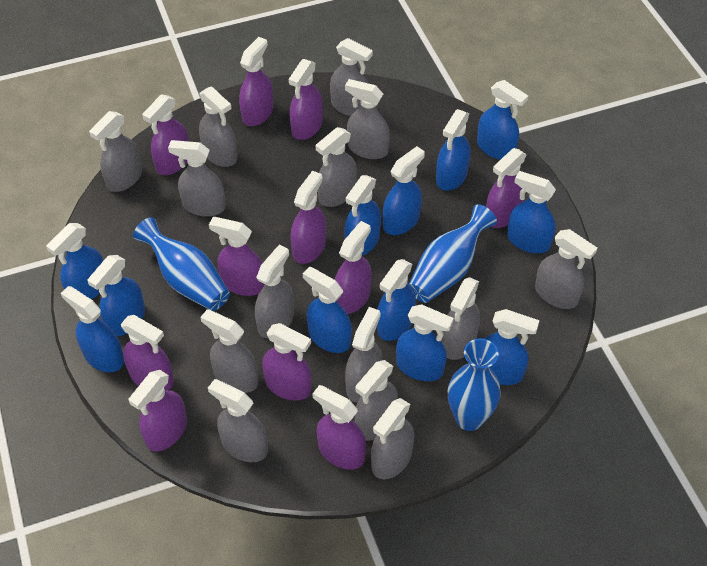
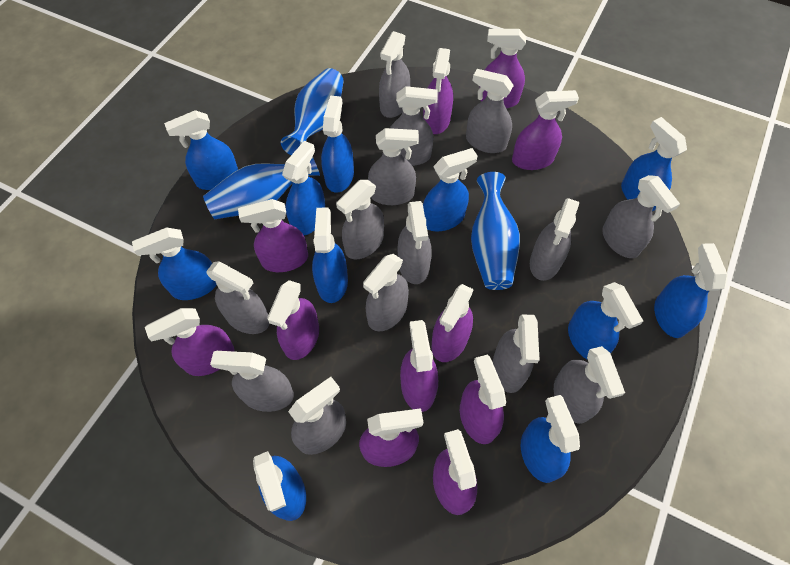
blue spray bottle: 12 -> 11

